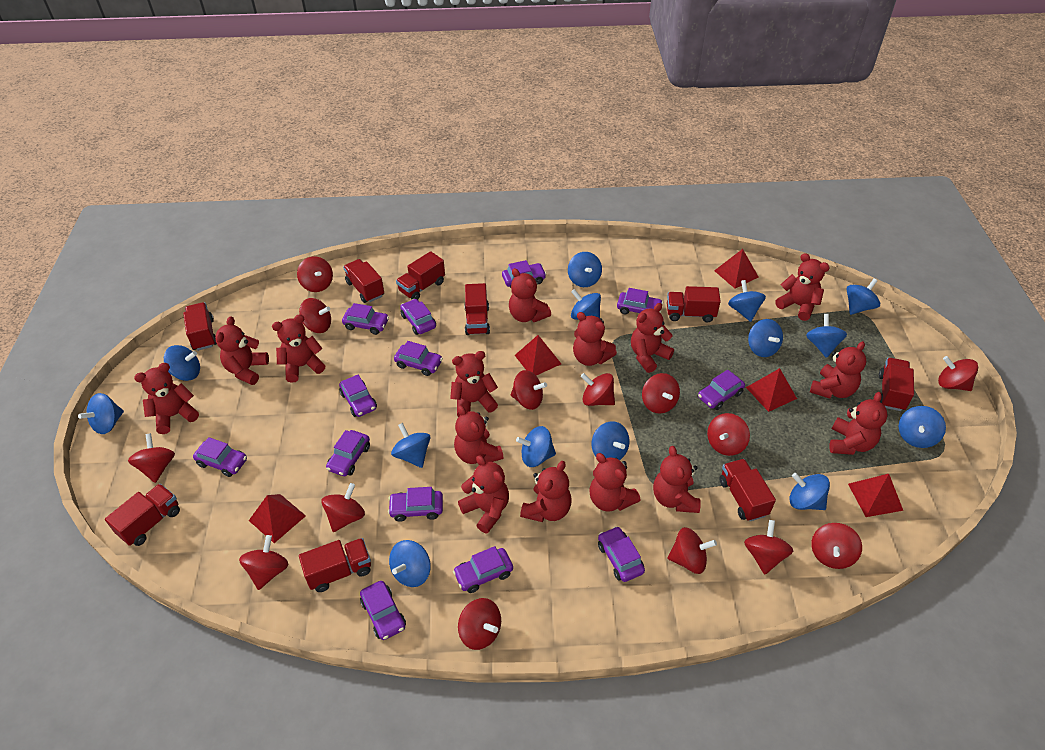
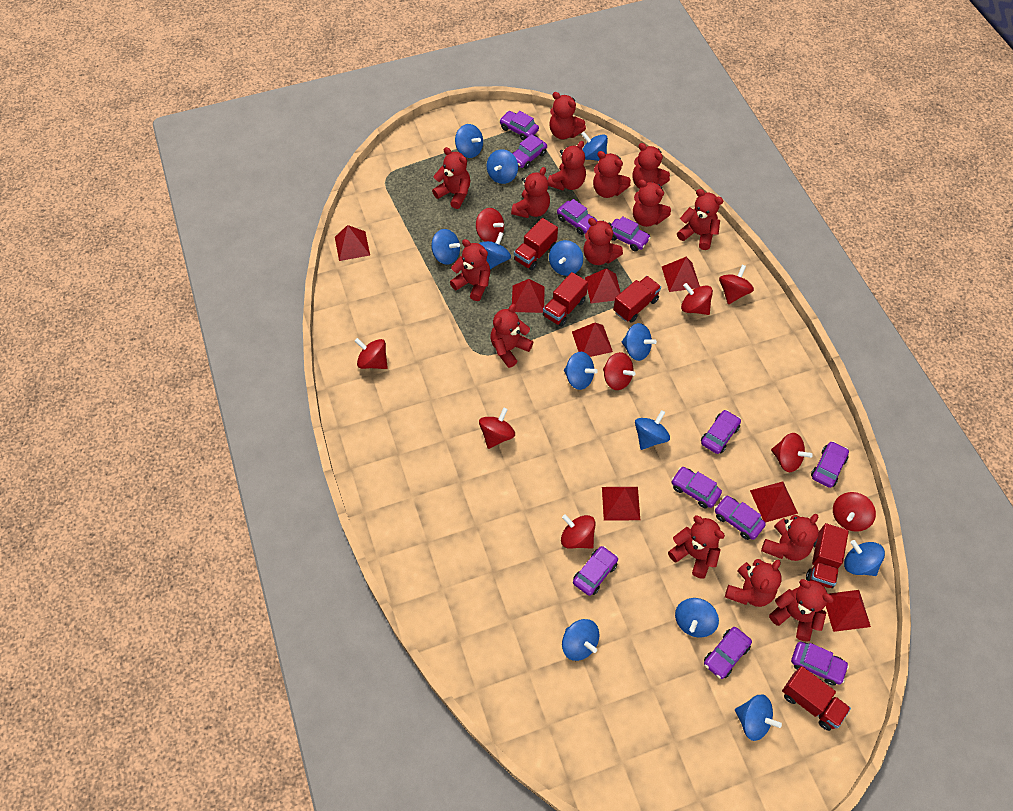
blue spinning top: 14 -> 13
purple car: 13 -> 11
red pyramid: 5 -> 8
red spinning top: 14 -> 9
red truck: 9 -> 5

